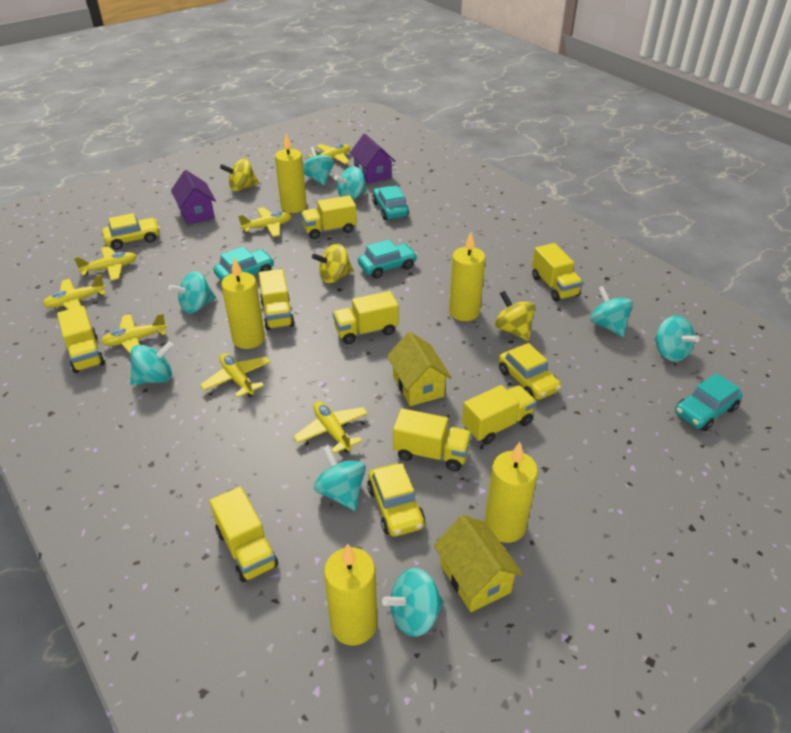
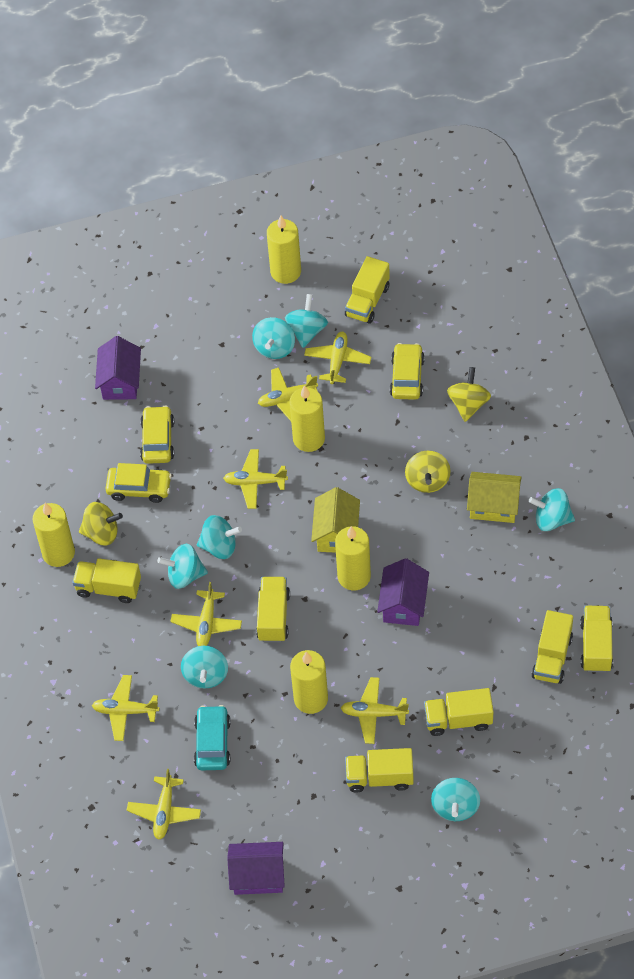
purple house: 2 -> 3
turquoise car: 4 -> 1
turquoise spinning top: 8 -> 7
yellow truck: 8 -> 7

